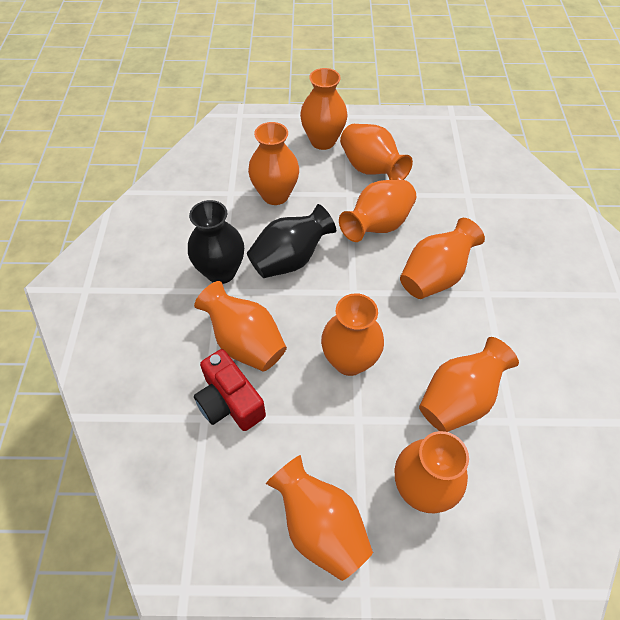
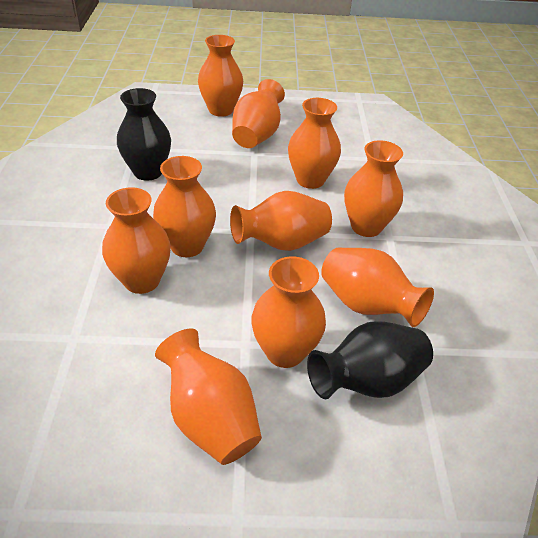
red camera: 1 -> 0

